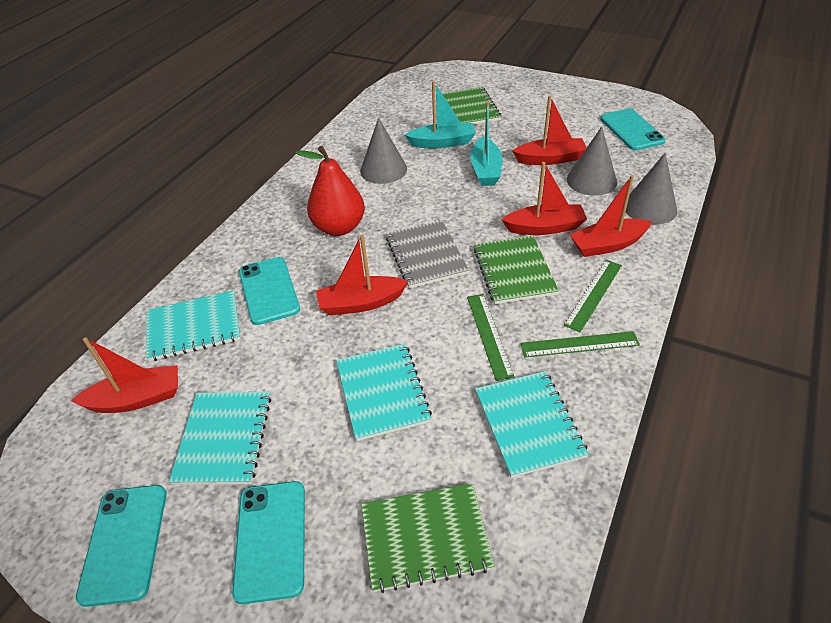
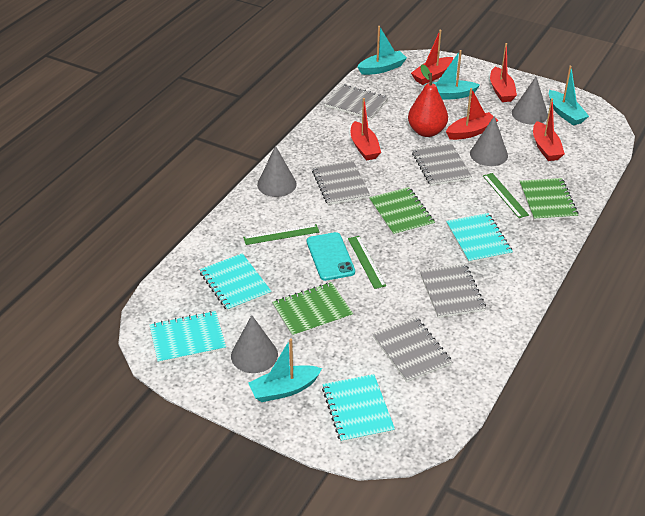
grey cone: 3 -> 4
grey notebook: 1 -> 5
turquoise boat: 2 -> 4
turquoise phone: 4 -> 1

